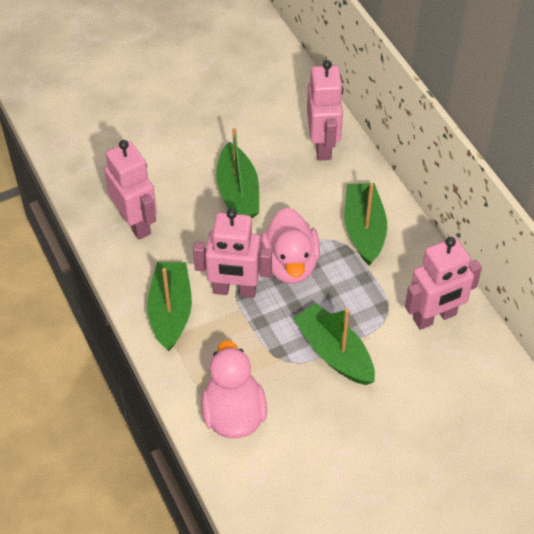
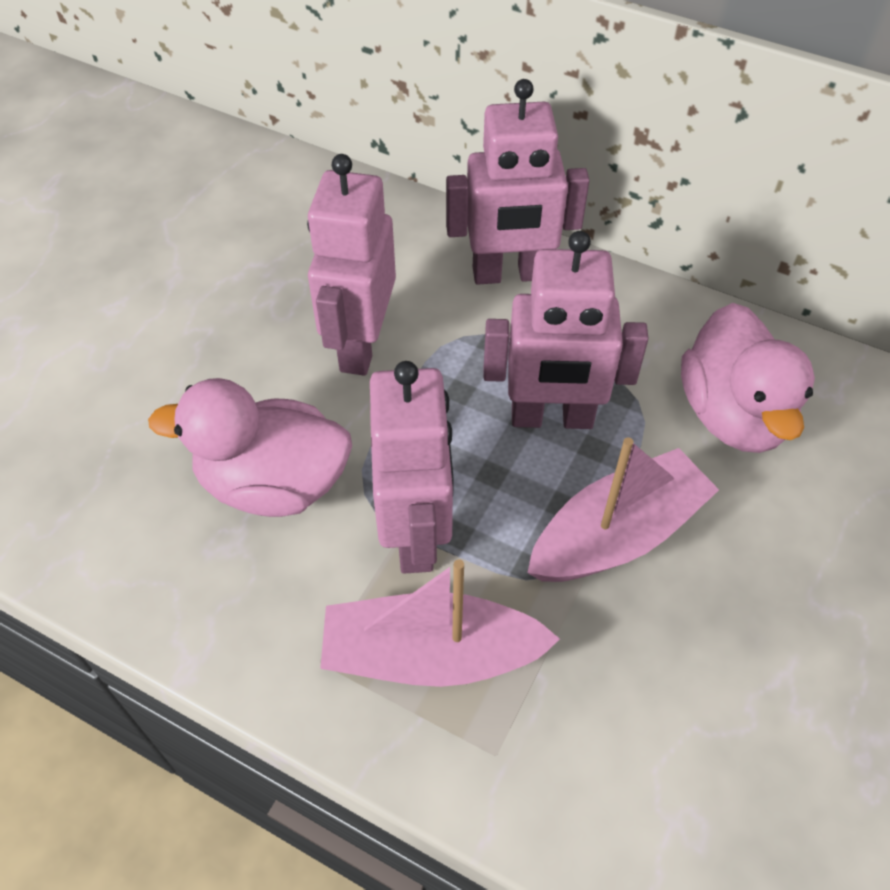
green boat: 4 -> 0
pink boat: 0 -> 2

